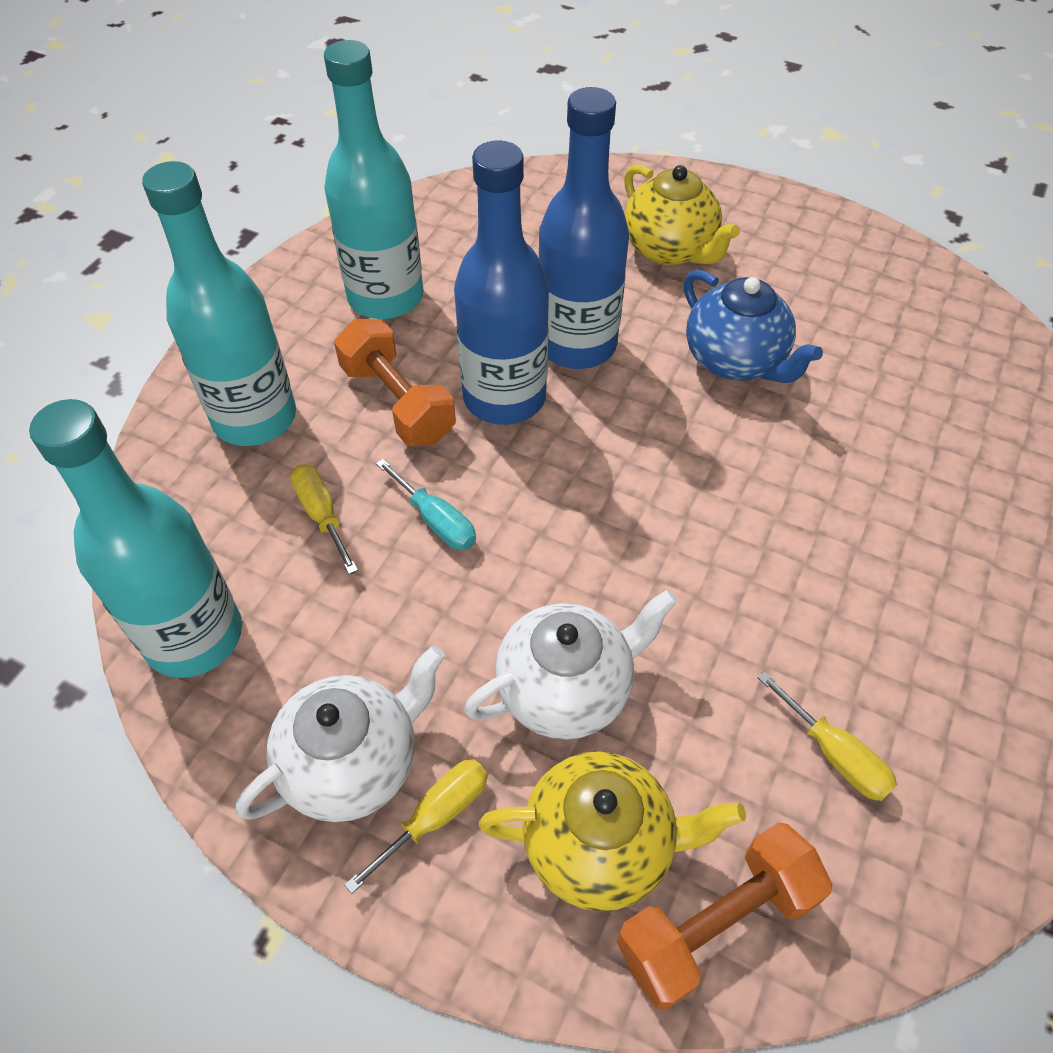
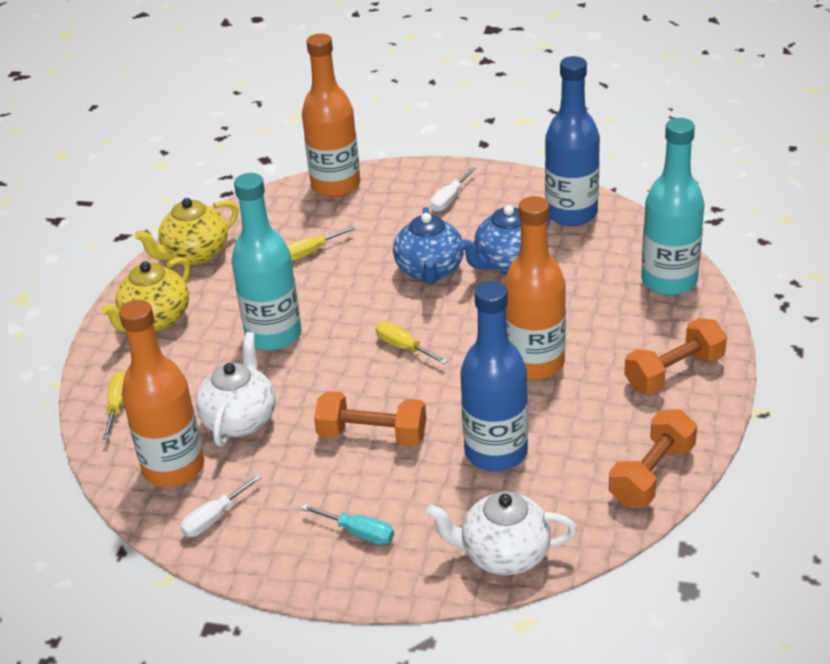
blue teapot: 1 -> 2
orange bottle: 0 -> 3
orange dumbbell: 2 -> 3
turquoise bottle: 3 -> 2
white screwdriver: 0 -> 2

